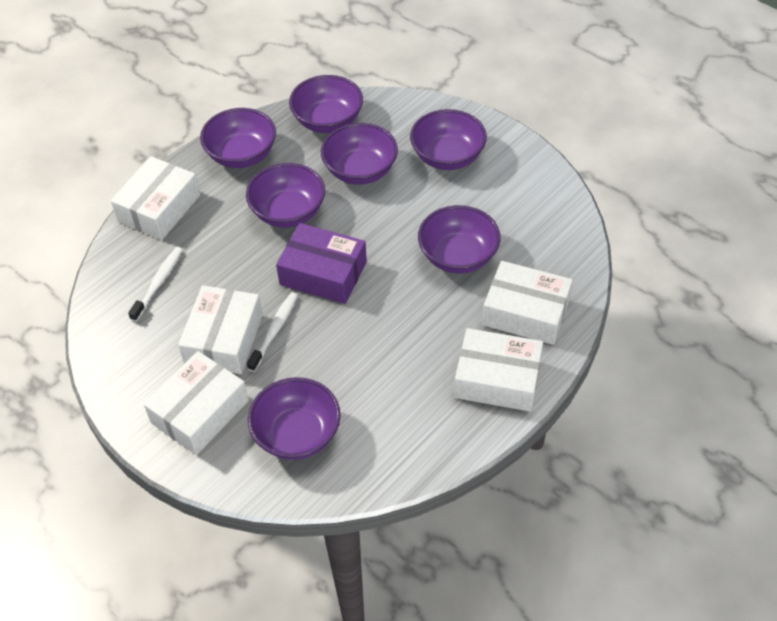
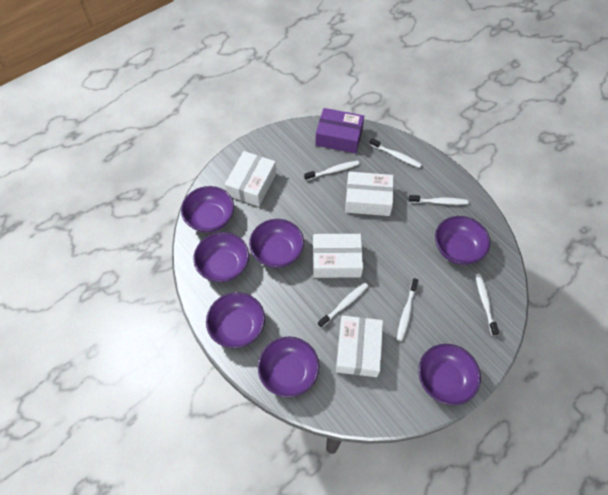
white box: 5 -> 4
white toothbrush: 2 -> 6

